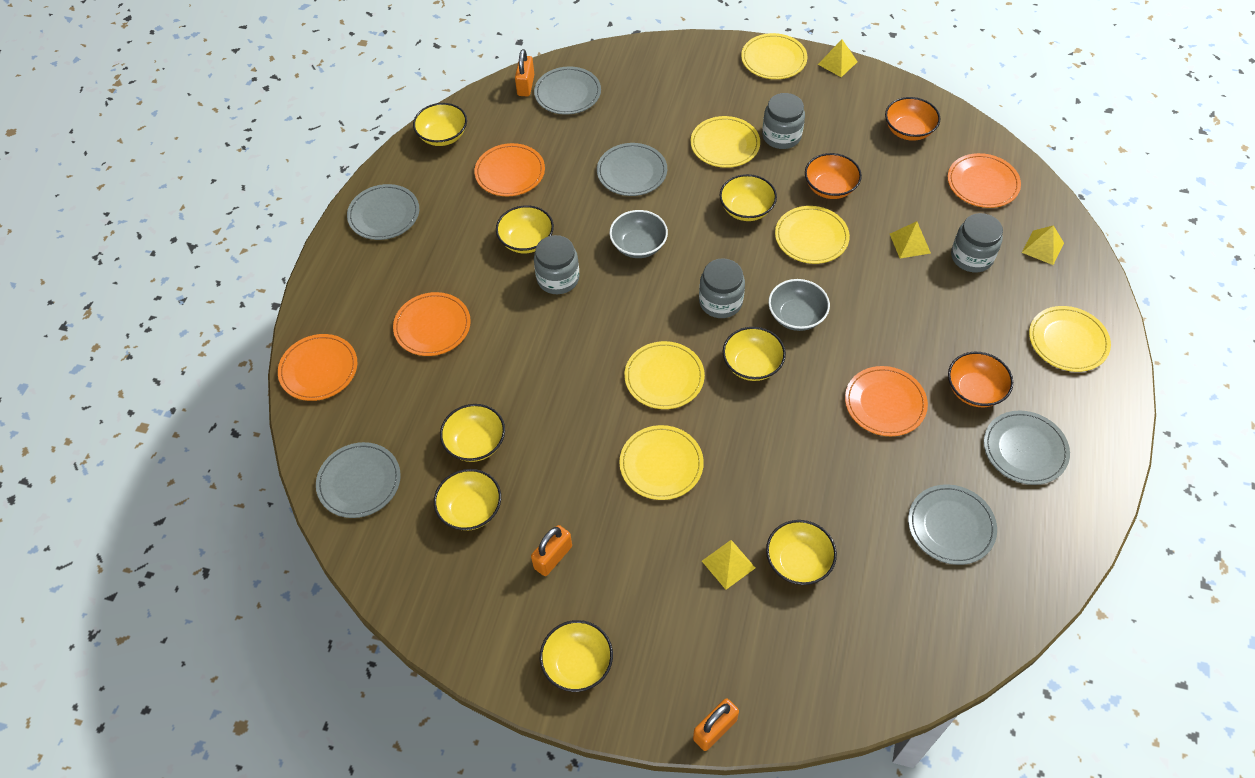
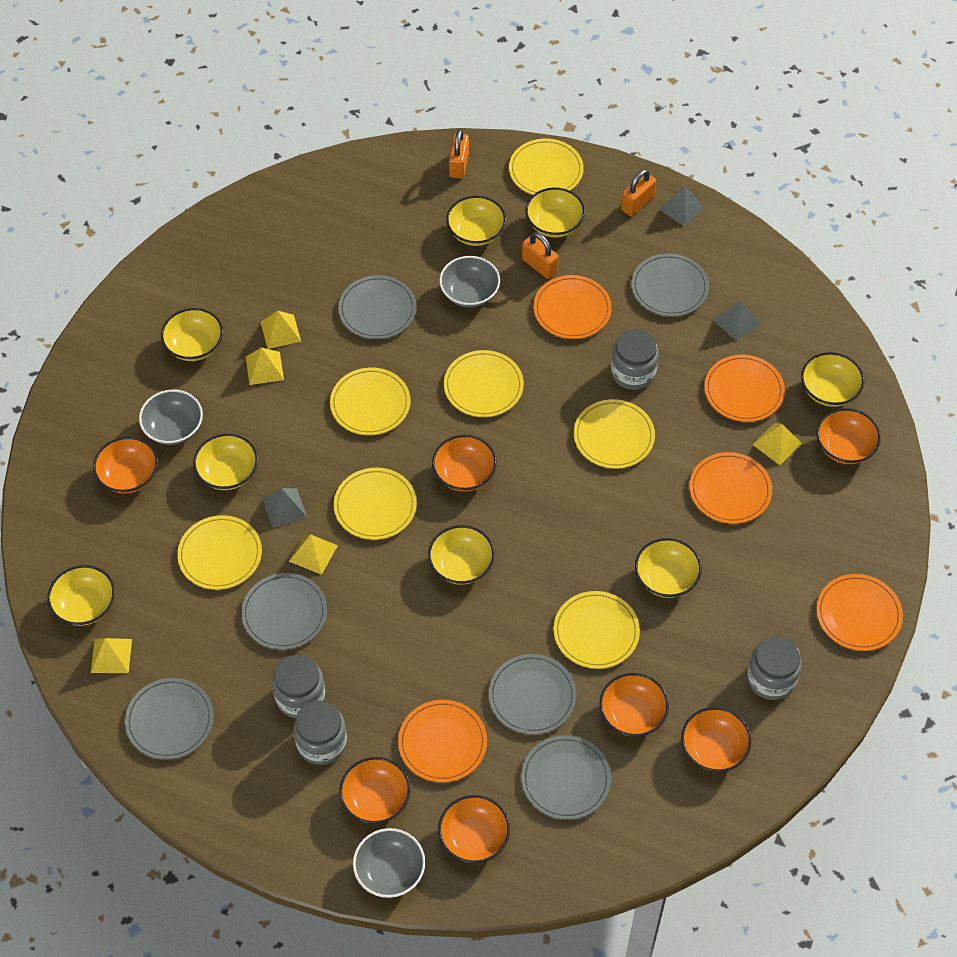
grey bowl: 2 -> 3
grey pyramid: 0 -> 3
orange bowl: 3 -> 7
yellow plate: 6 -> 7
yellow pyramid: 4 -> 5

